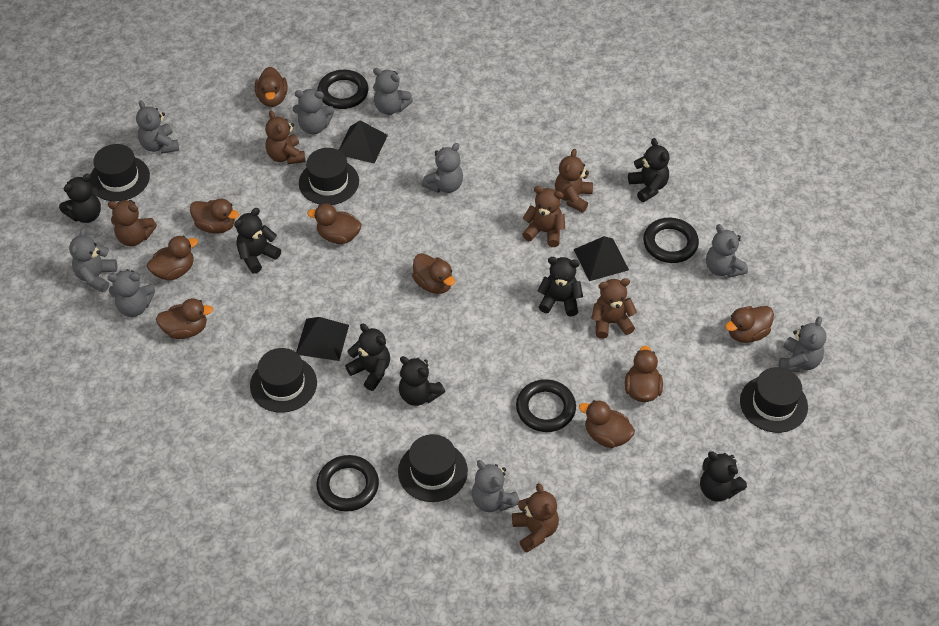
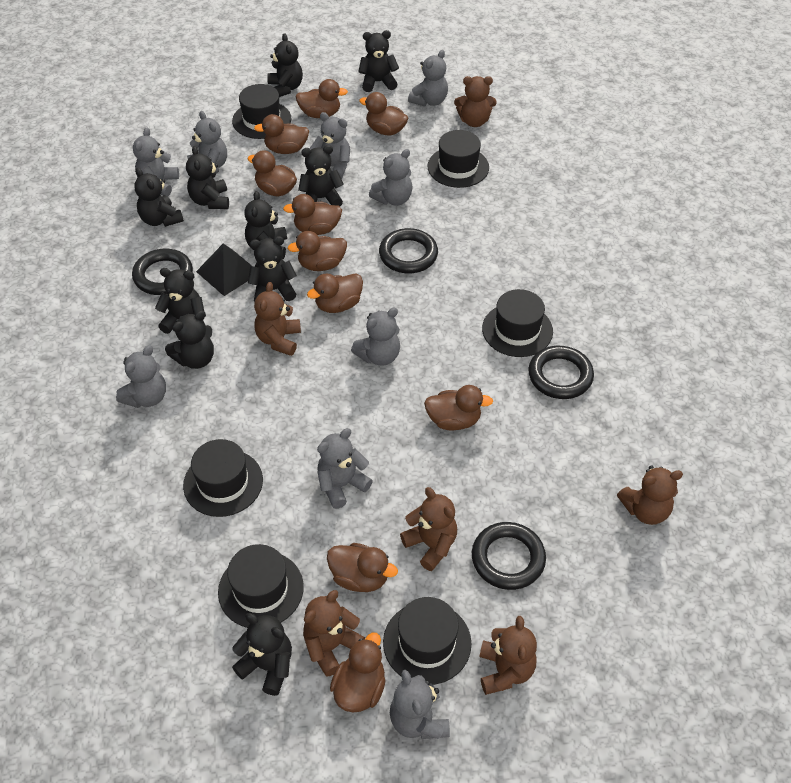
black hat: 5 -> 6
black pyramid: 3 -> 1
black teddy bear: 7 -> 10
brown duck: 9 -> 10

